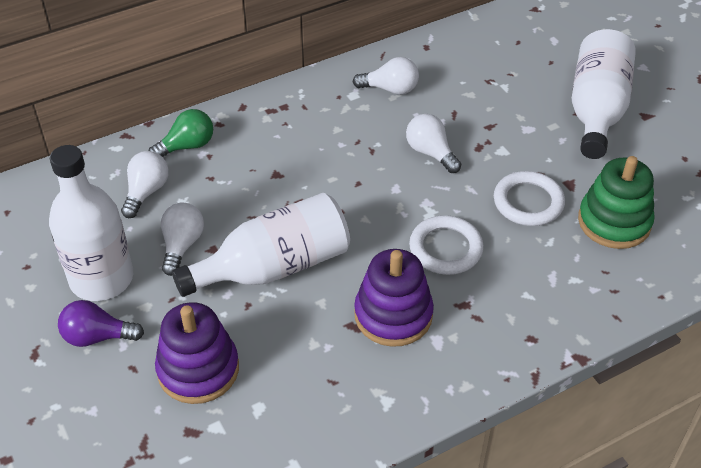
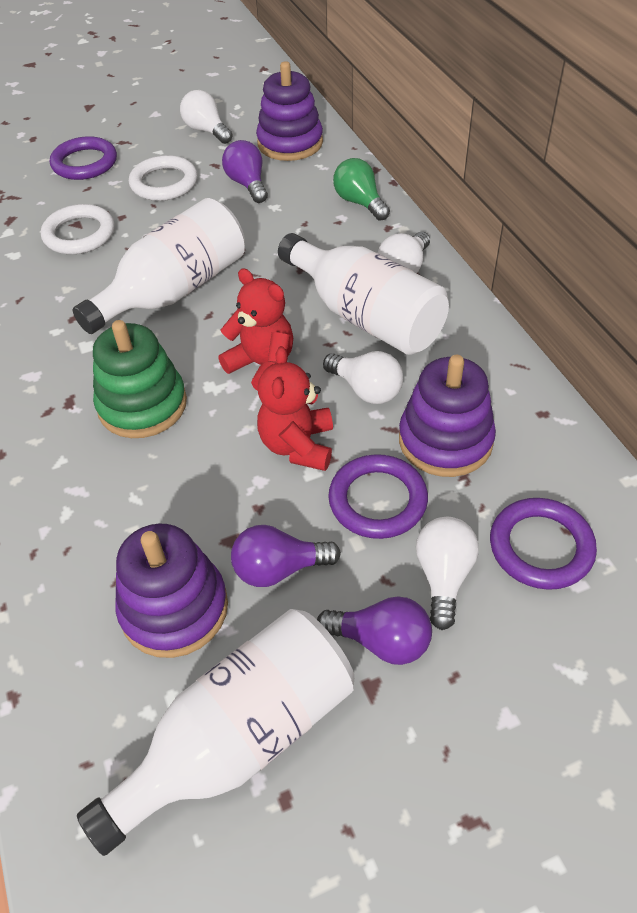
purple light bulb: 1 -> 3
purple ring: 0 -> 3
purple stacking toy: 2 -> 3
red teddy bear: 0 -> 2

